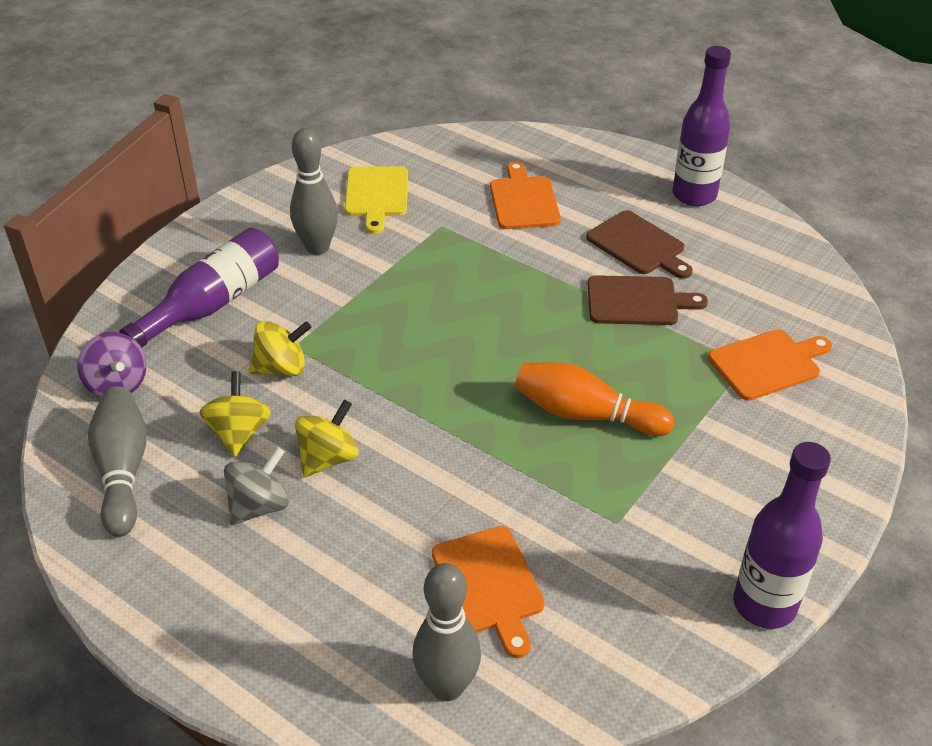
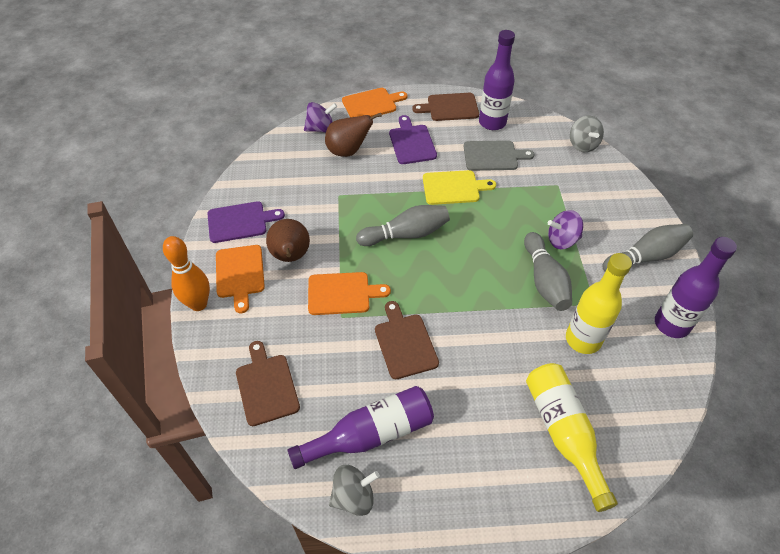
brown cutting board: 2 -> 3
brown pear: 0 -> 2
grey cutting board: 0 -> 1
grey spinning top: 1 -> 2
purple cutting board: 0 -> 2
purple spinning top: 1 -> 2
yellow bottle: 0 -> 2
yellow spinning top: 3 -> 0

